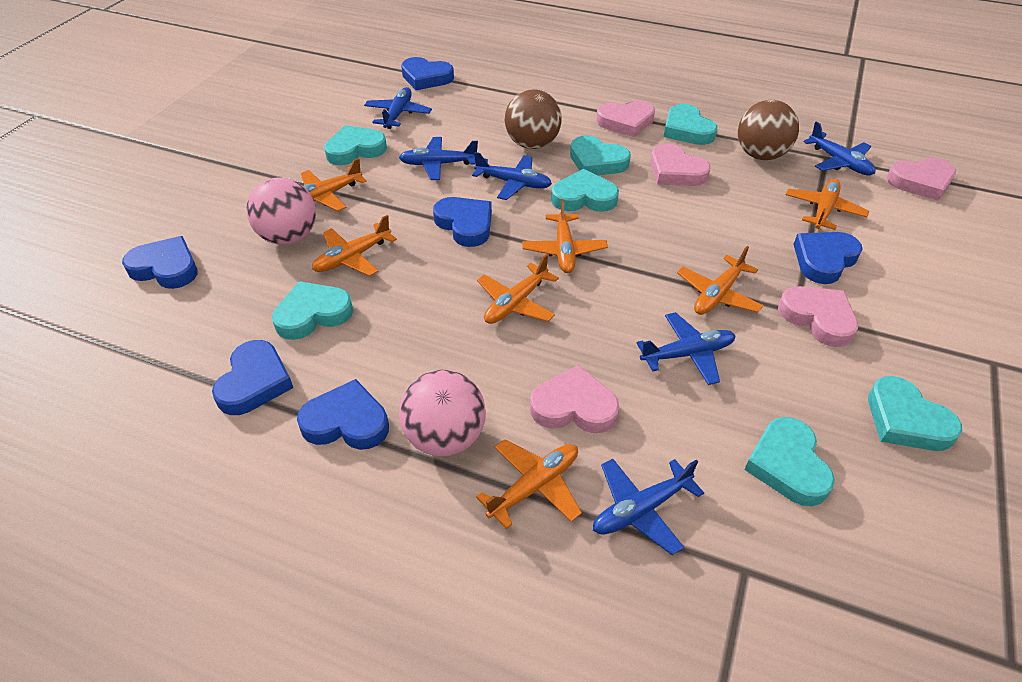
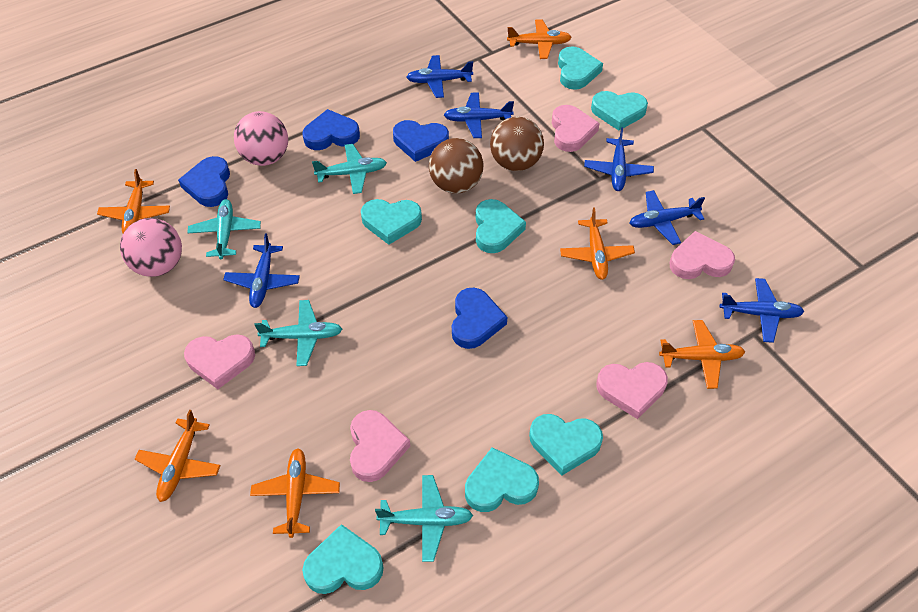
blue heart: 6 -> 4
orange plane: 7 -> 6
turquoise plane: 0 -> 4

